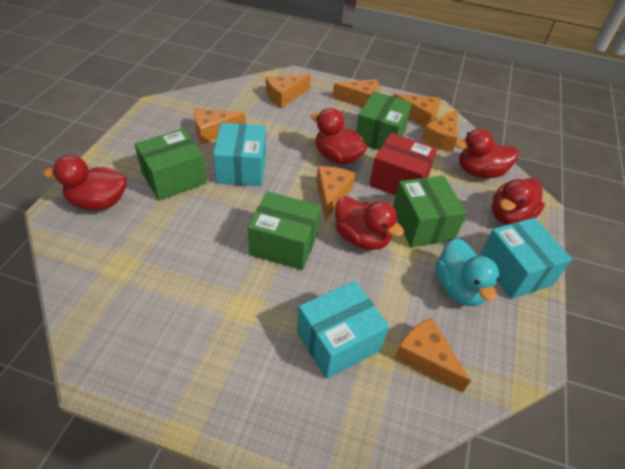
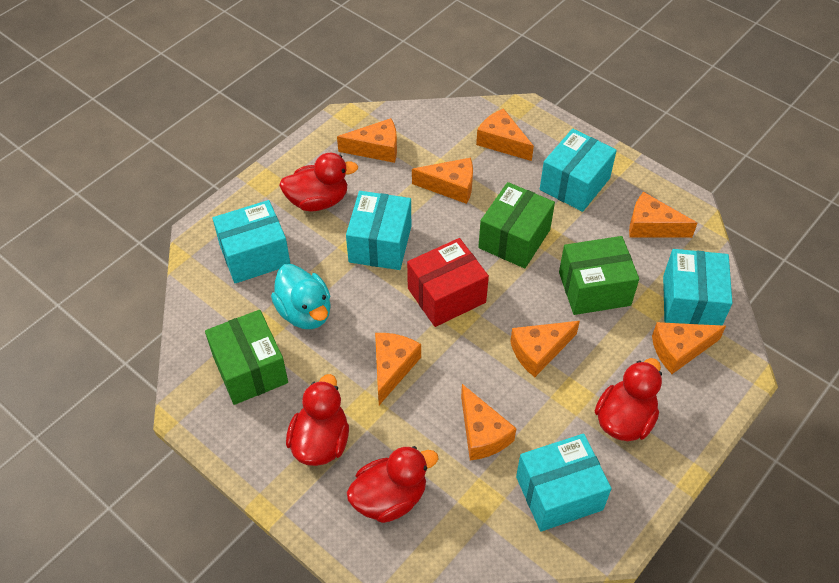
green box: 4 -> 3
orange cheese: 7 -> 8
red duck: 5 -> 4
turquoise box: 3 -> 5

